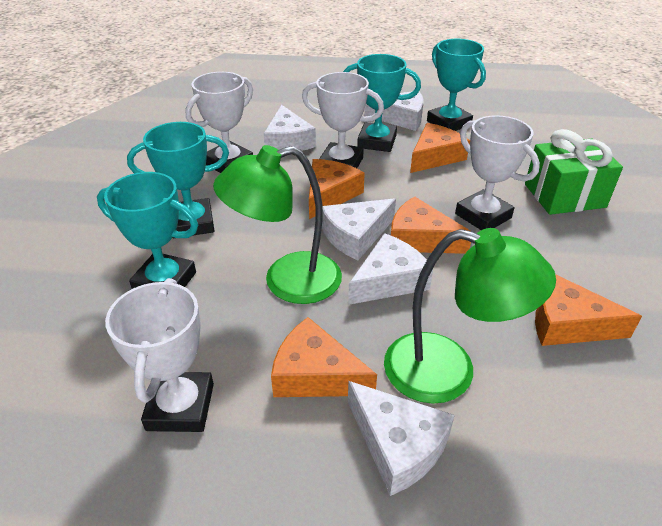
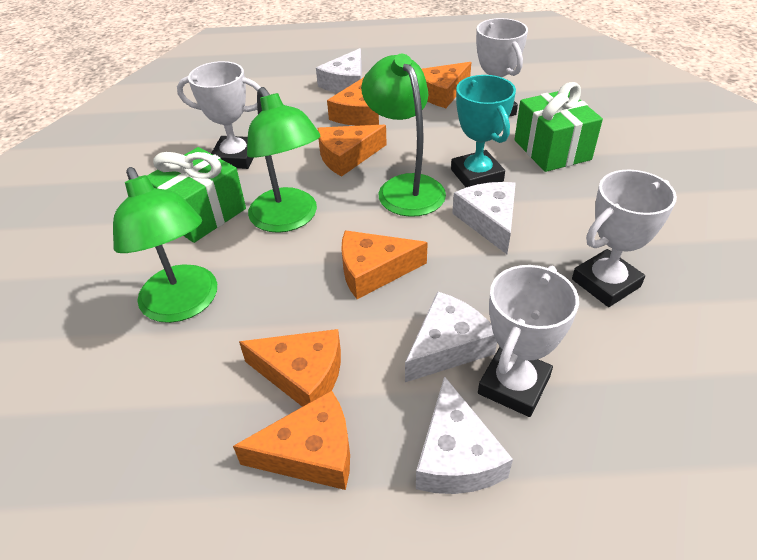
green gift: 1 -> 2
green lamp: 2 -> 3
orange cheese: 5 -> 6
turquoise trophy: 4 -> 1
white cheese: 5 -> 4

